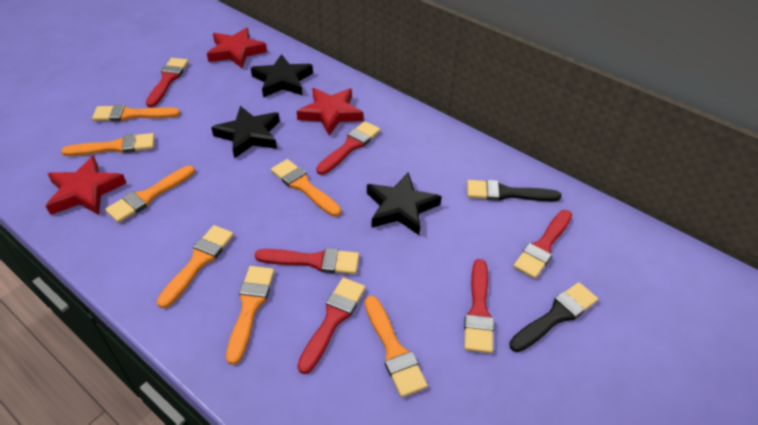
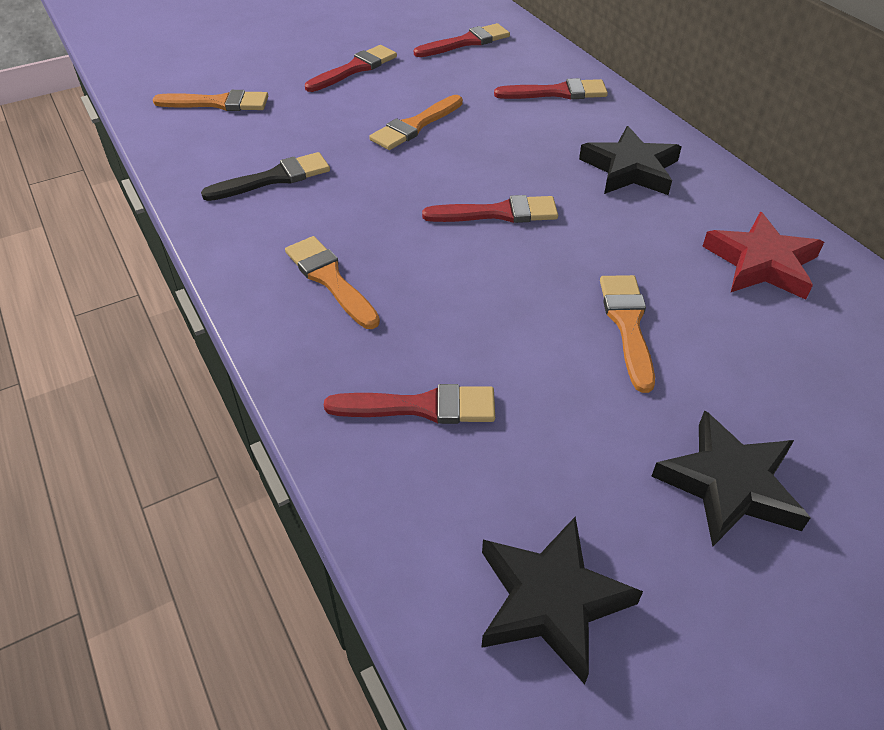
black brush: 2 -> 1
orange brush: 7 -> 4
red brush: 6 -> 5
red star: 3 -> 1

